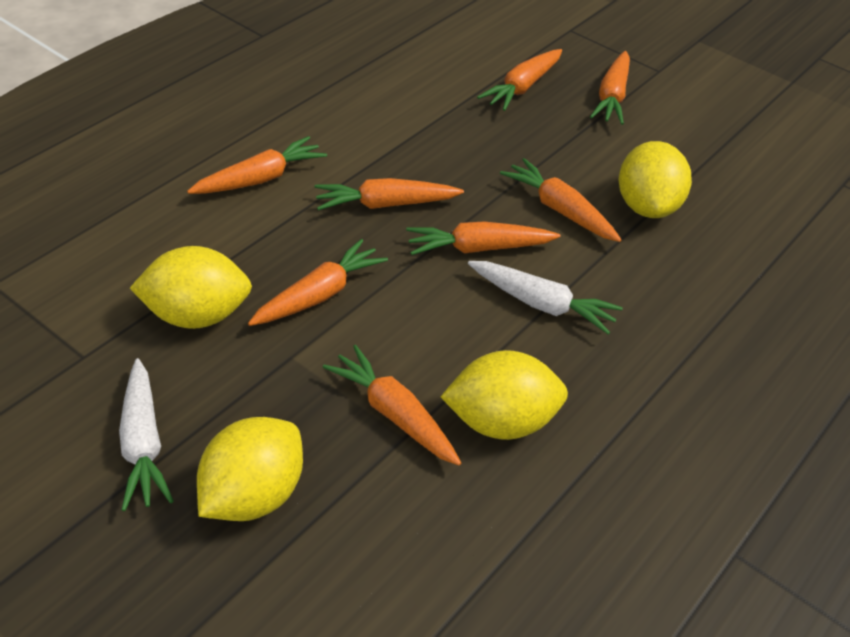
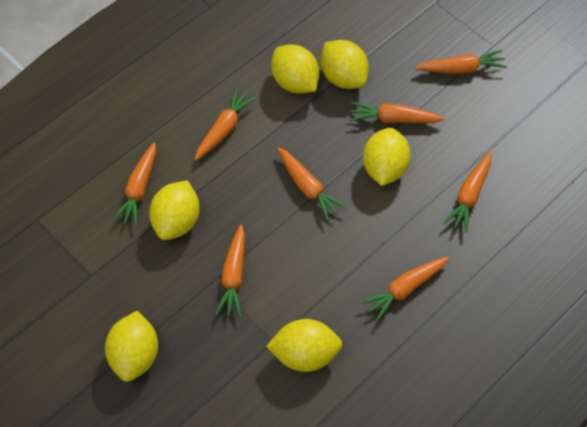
white carrot: 2 -> 0
yellow lemon: 4 -> 6

